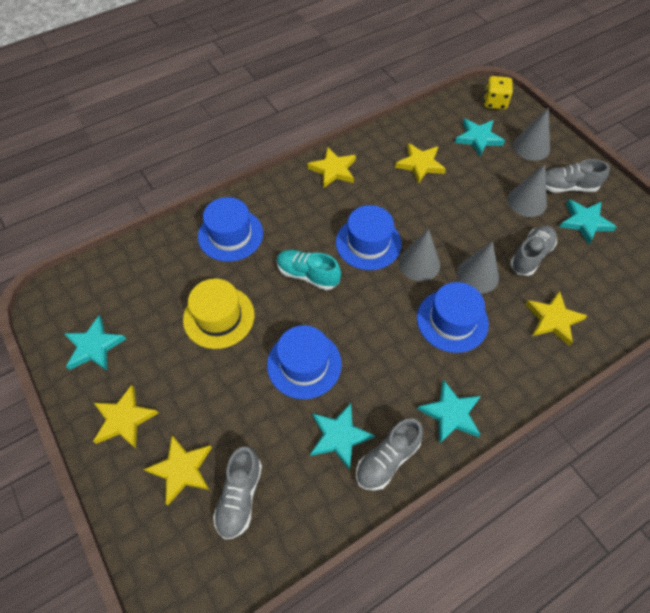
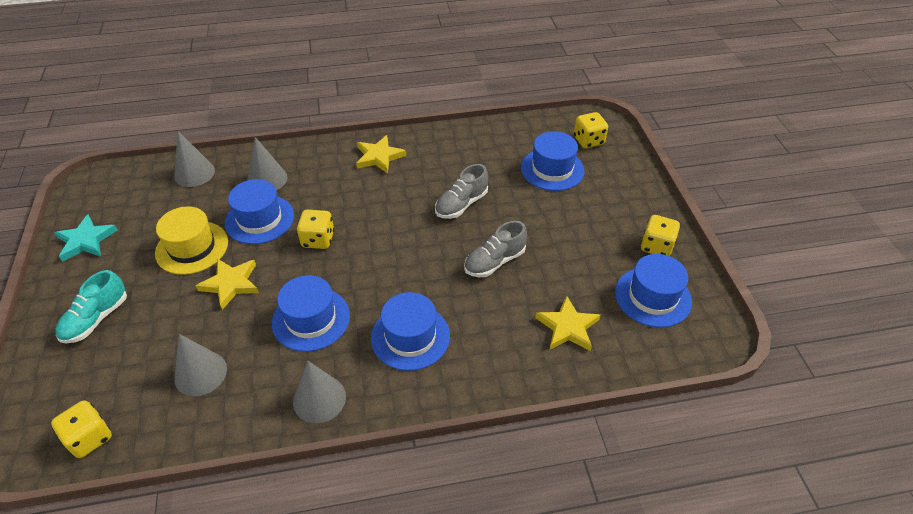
blue hat: 4 -> 5
grey shoe: 4 -> 2
turquoise star: 5 -> 1
yellow dice: 1 -> 4
yellow star: 5 -> 3

